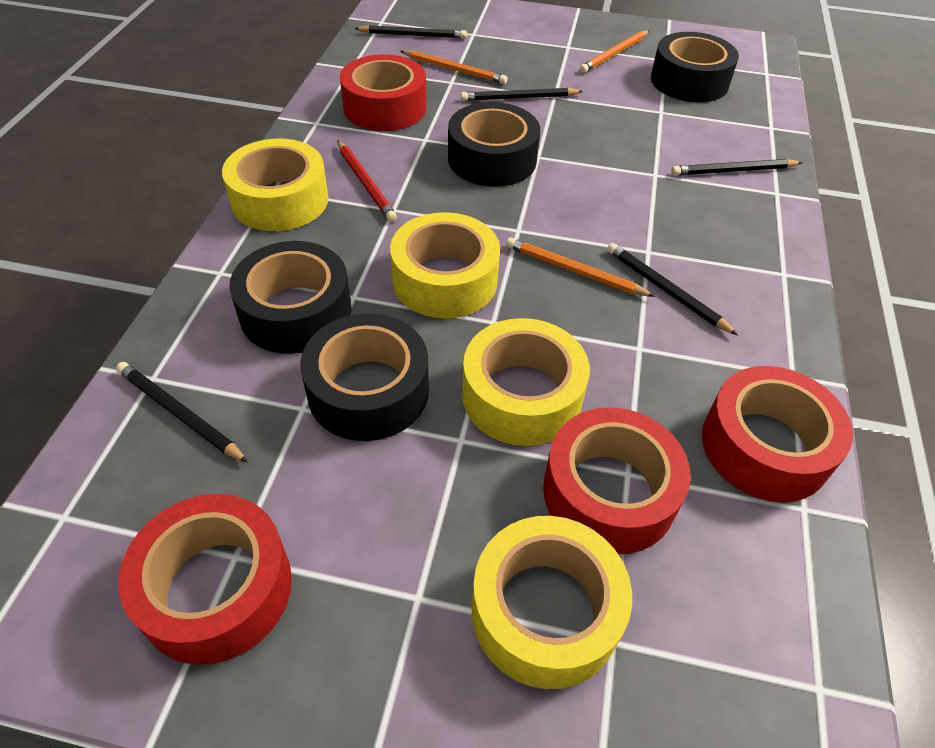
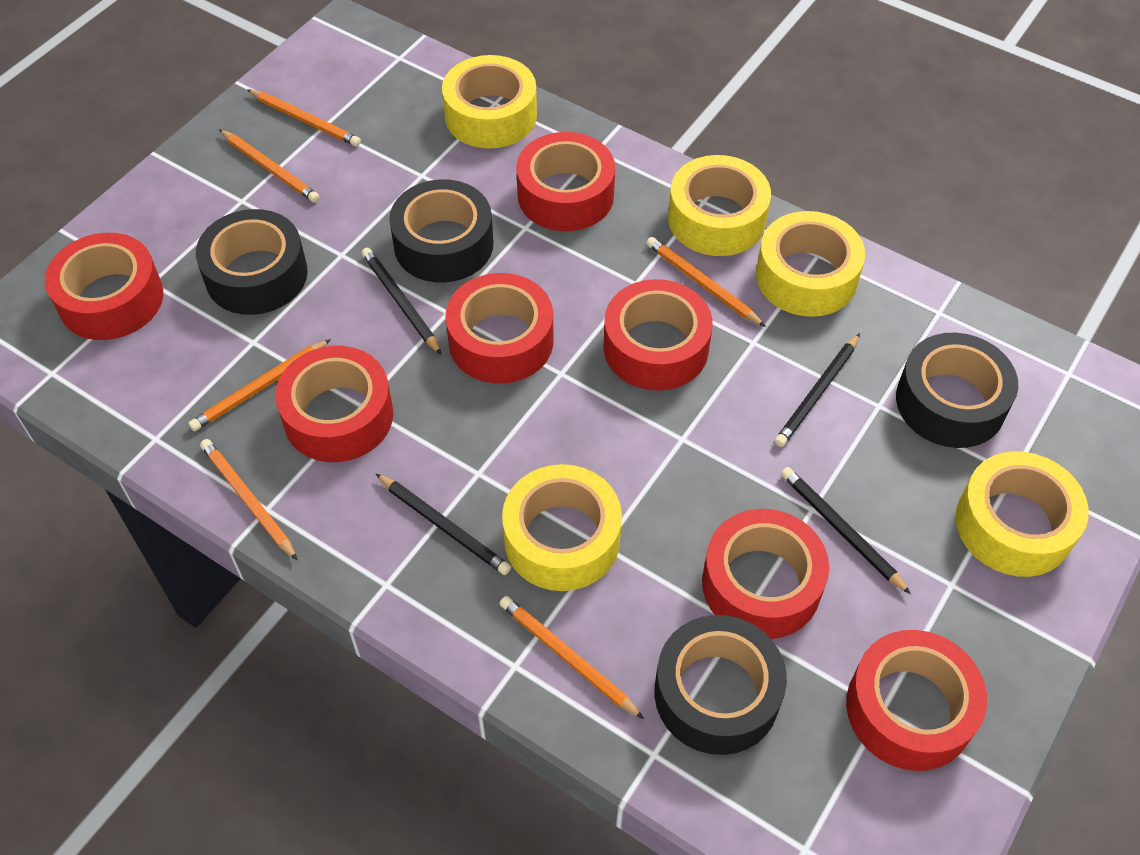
black pencil: 5 -> 4
orange pencil: 3 -> 6
red pencil: 1 -> 0
red tape: 4 -> 7
yellow tape: 4 -> 5

